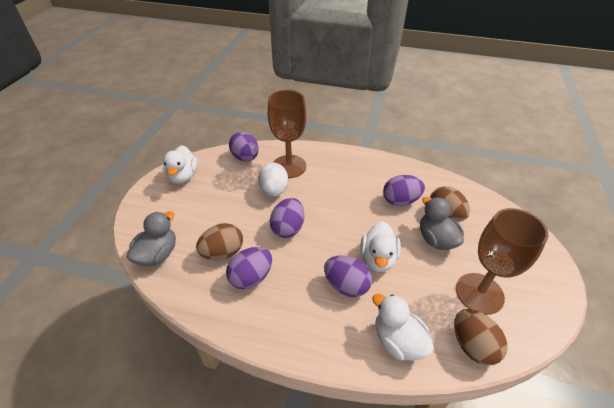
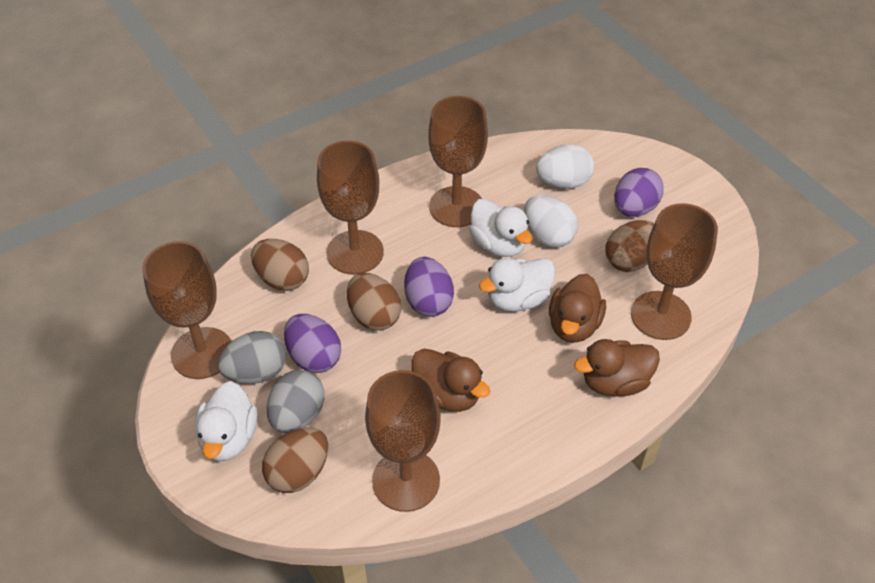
brown duck: 0 -> 3
brown egg: 3 -> 4
brown goblet: 2 -> 5
grey duck: 2 -> 0
grey egg: 0 -> 2
purple egg: 5 -> 3
white egg: 1 -> 2

